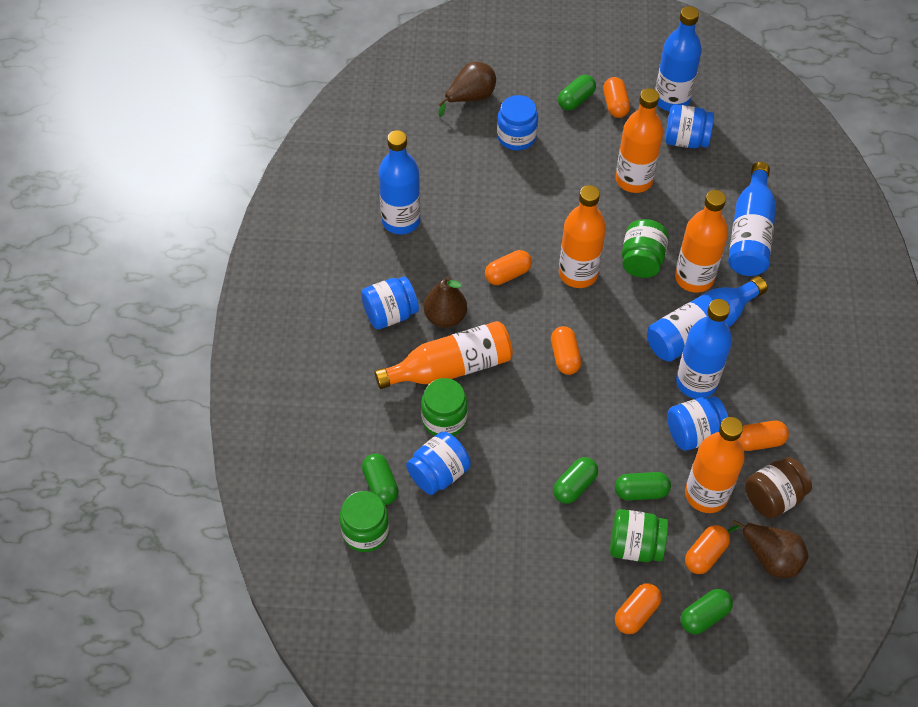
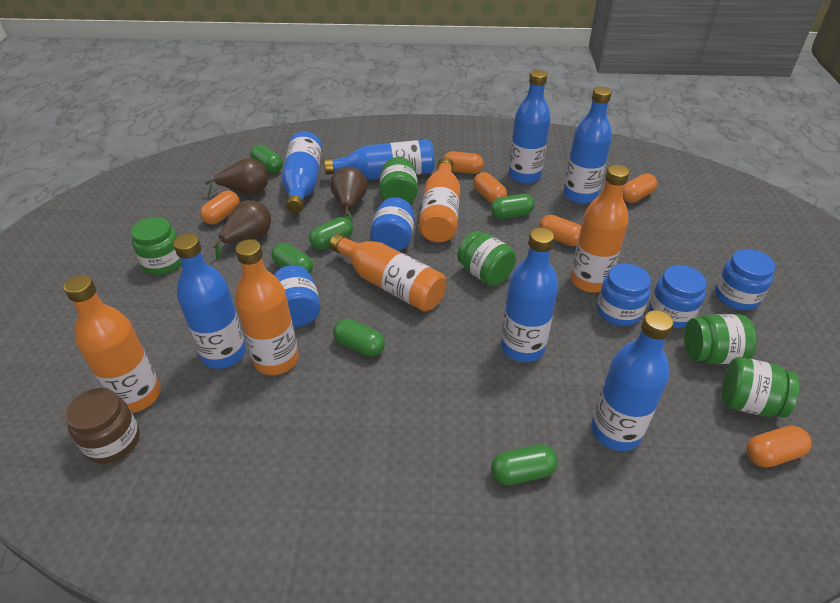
blue bottle: 5 -> 7
green capsule: 5 -> 6
green jar: 4 -> 5

